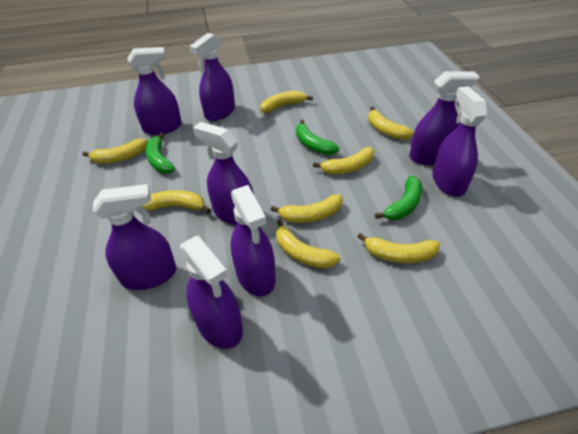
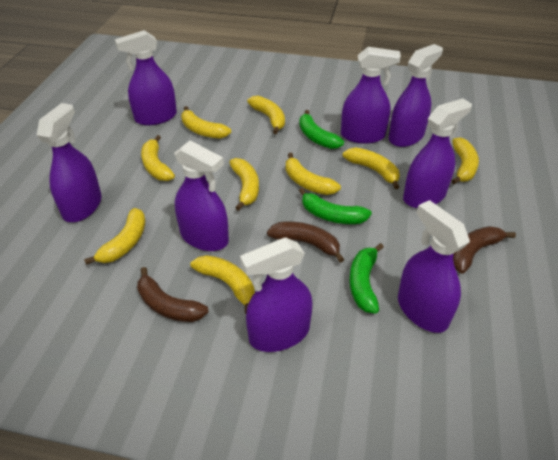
brown banana: 0 -> 3
yellow banana: 8 -> 9

